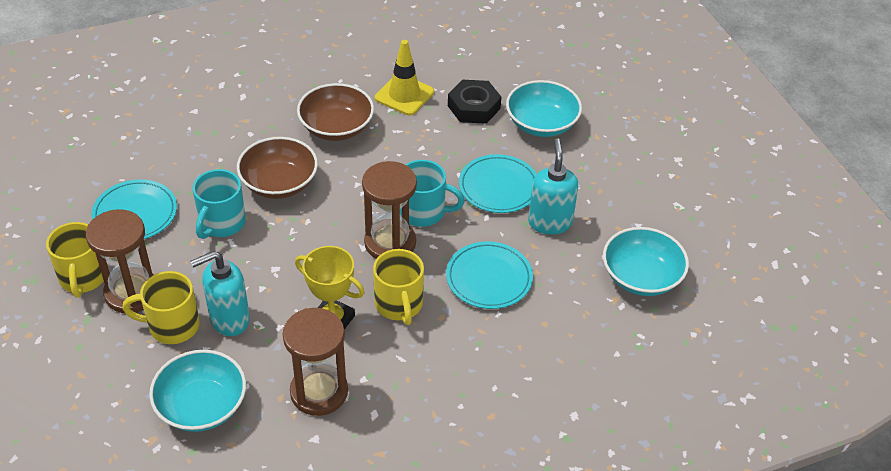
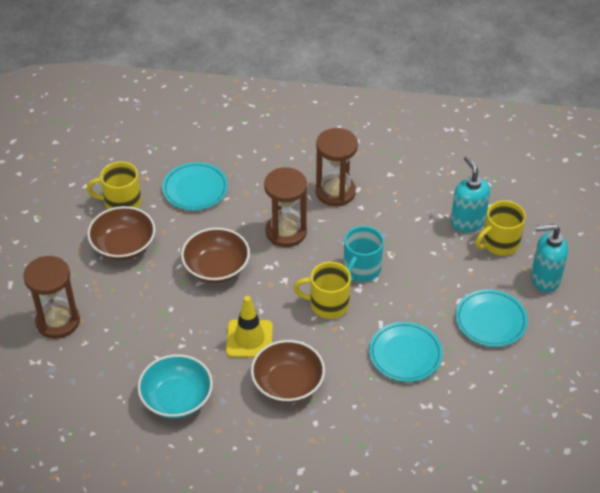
black nut: 1 -> 0
brown bowl: 2 -> 3
turquoise bowl: 3 -> 1
turquoise mug: 2 -> 1
yellow trophy: 1 -> 0

